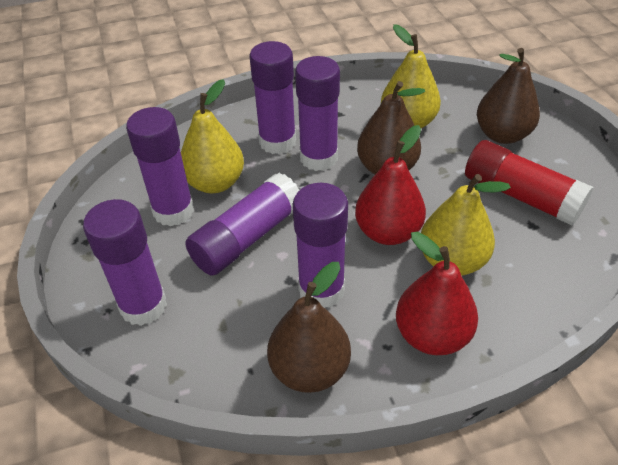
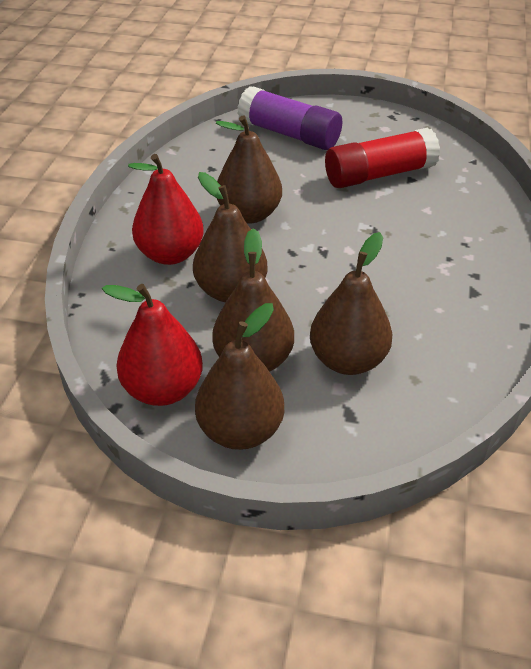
brown pear: 3 -> 5
purple glue stick: 6 -> 1
yellow pear: 3 -> 0

